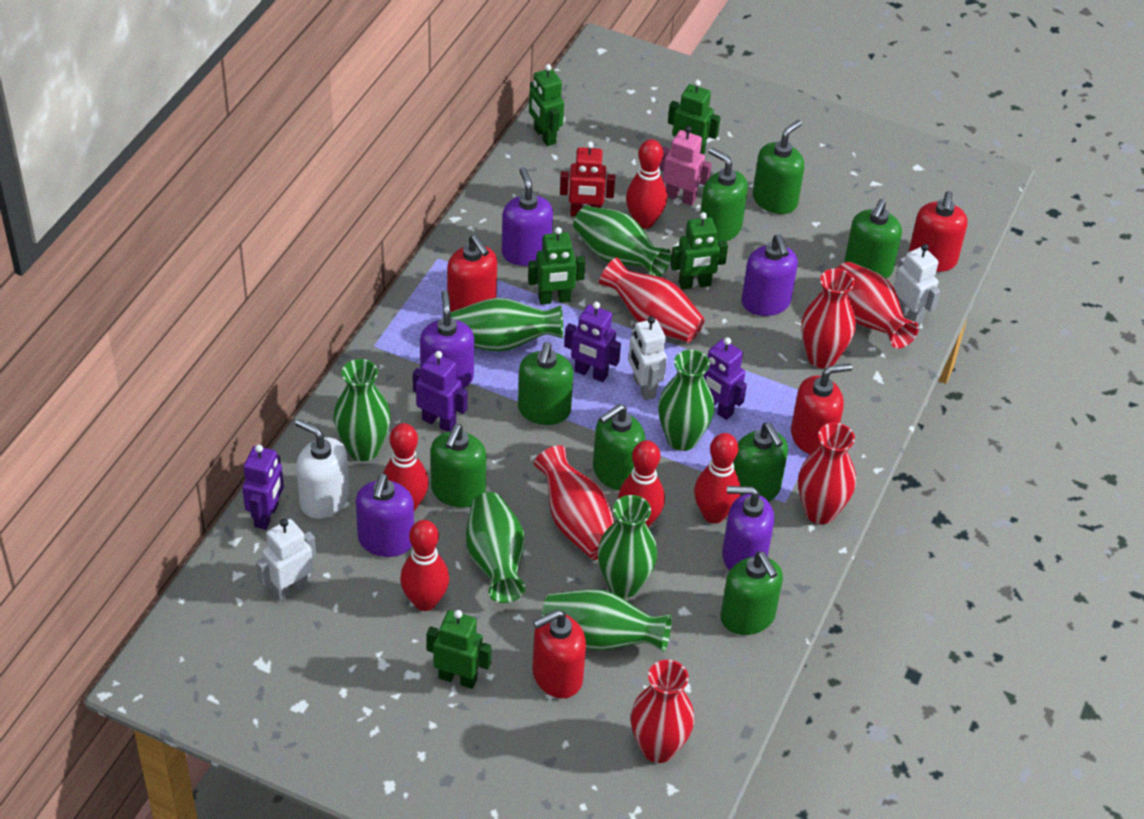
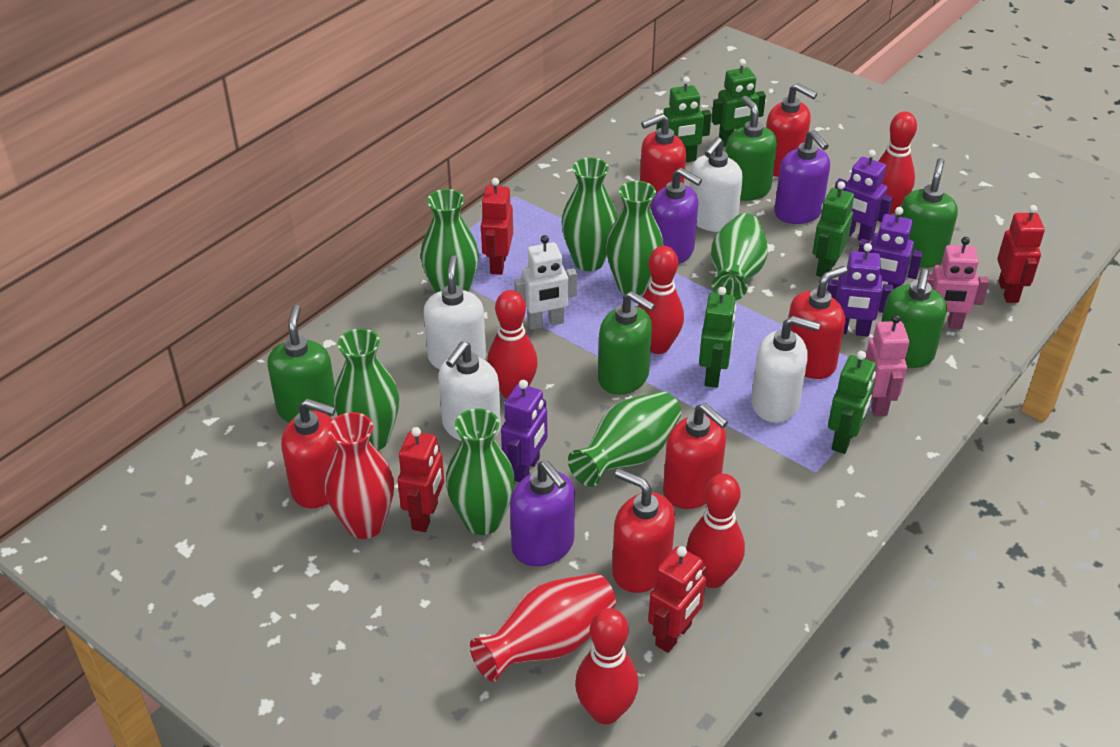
green soap dispenser: 8 -> 5
pink robot: 1 -> 2
purple soap dispenser: 5 -> 3
red robot: 1 -> 4
red soap dispenser: 4 -> 6
red vase: 6 -> 2
white robot: 3 -> 1
white soap dispenser: 1 -> 4

